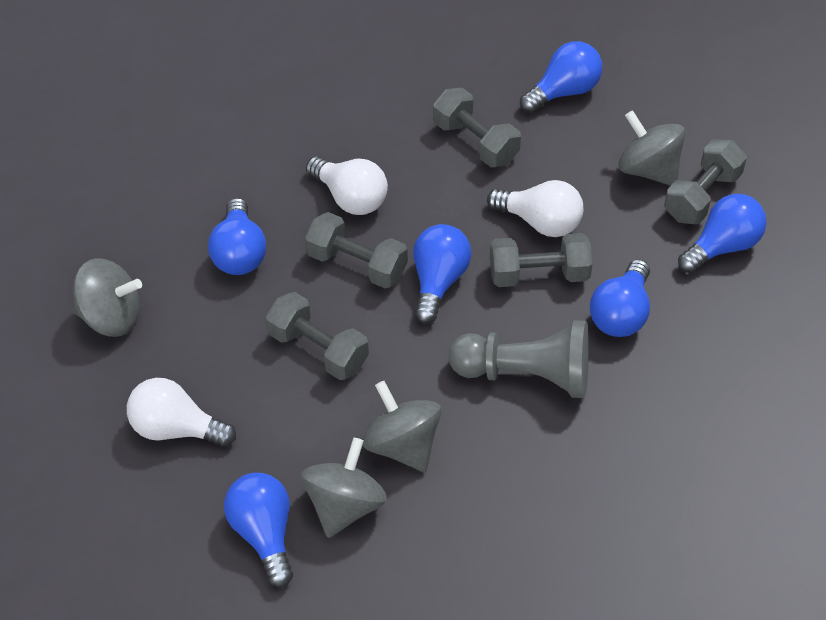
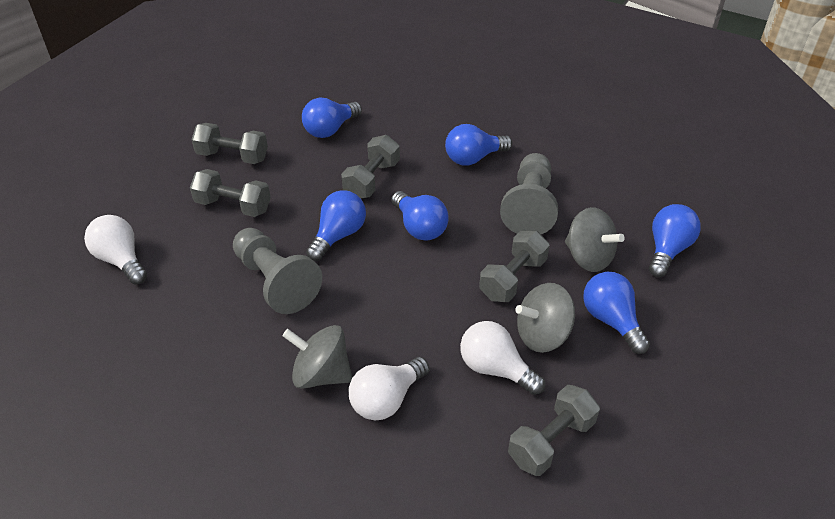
grey pawn: 1 -> 2
grey spinning top: 4 -> 3

